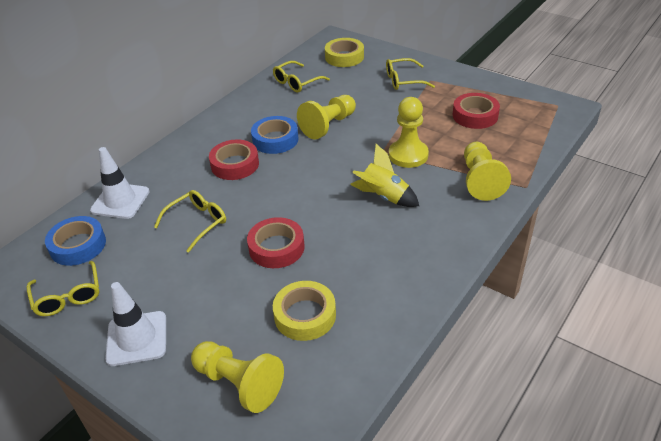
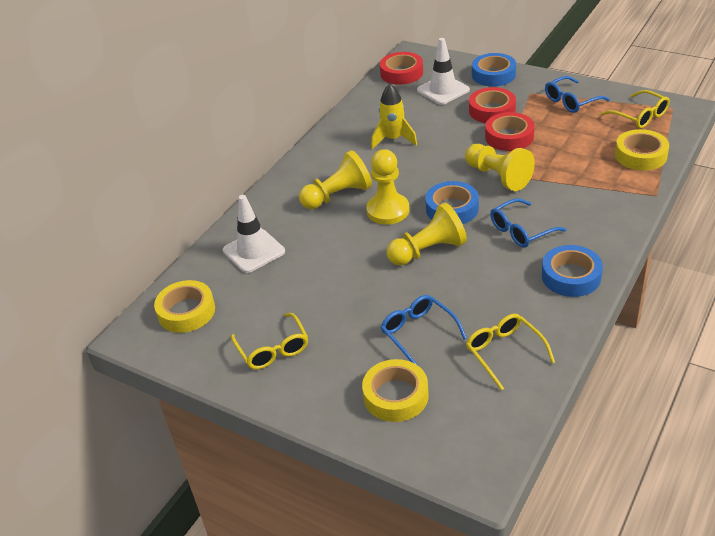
blue glasses: 0 -> 3
blue tape: 2 -> 3
yellow glasses: 4 -> 3
yellow tape: 2 -> 3

